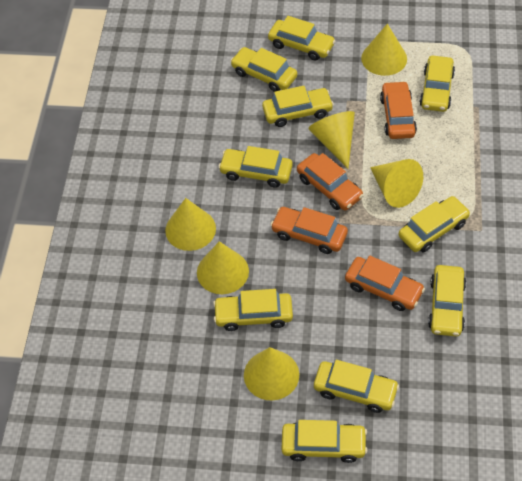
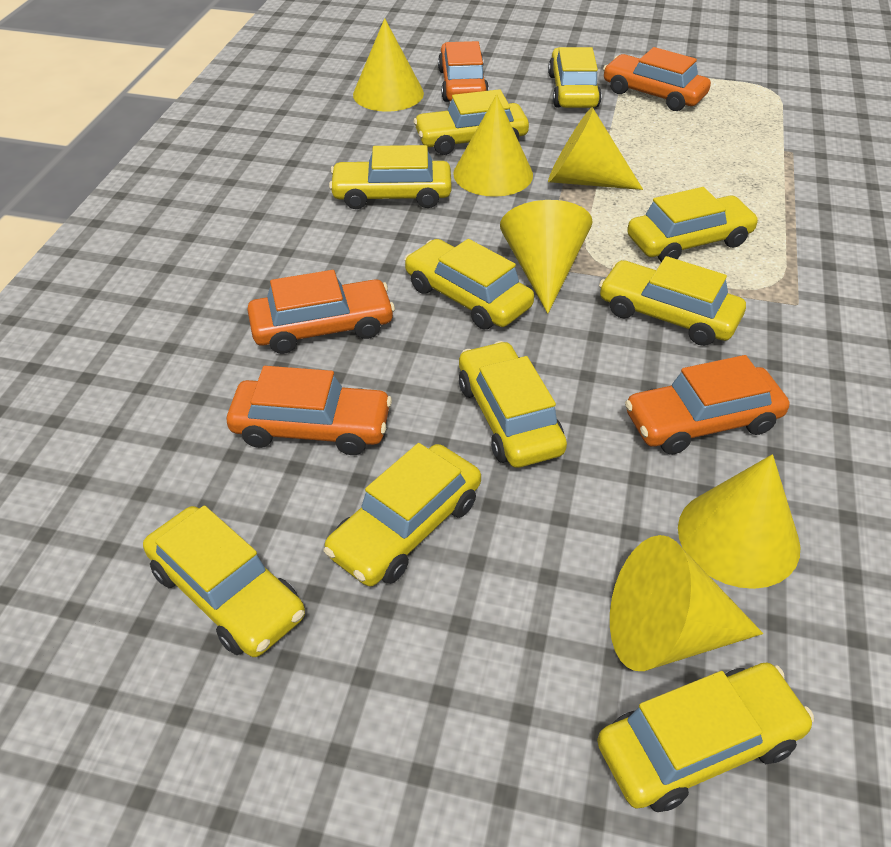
orange car: 4 -> 5

